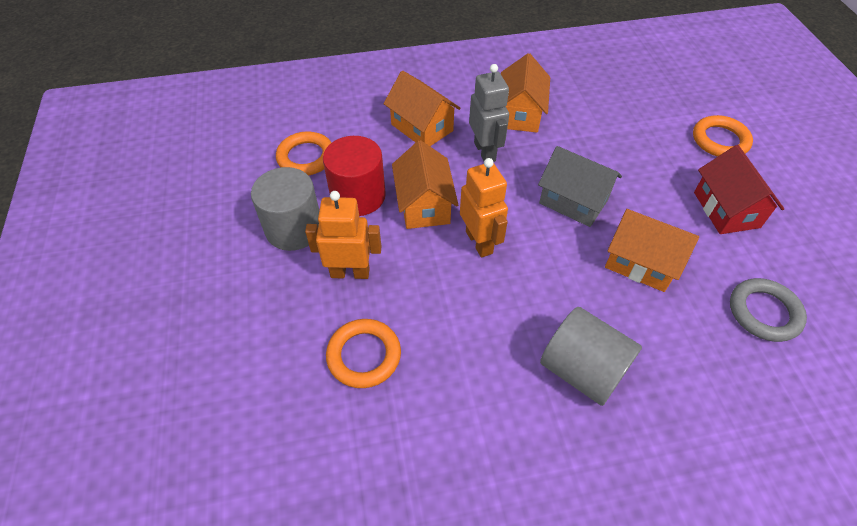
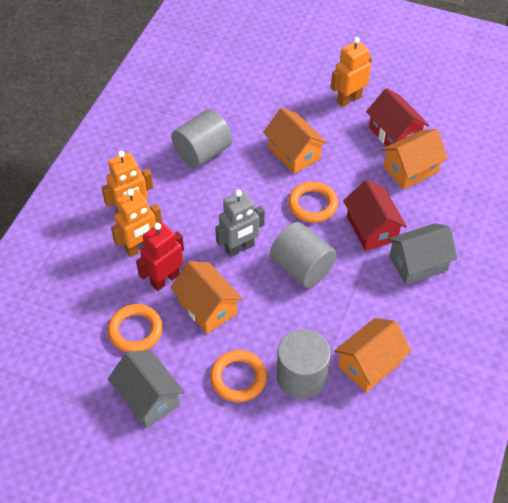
grey cylinder: 2 -> 3
grey house: 1 -> 2
grey ring: 1 -> 0
orange robot: 2 -> 3
red cylinder: 1 -> 0
red house: 1 -> 2
red robot: 0 -> 1

